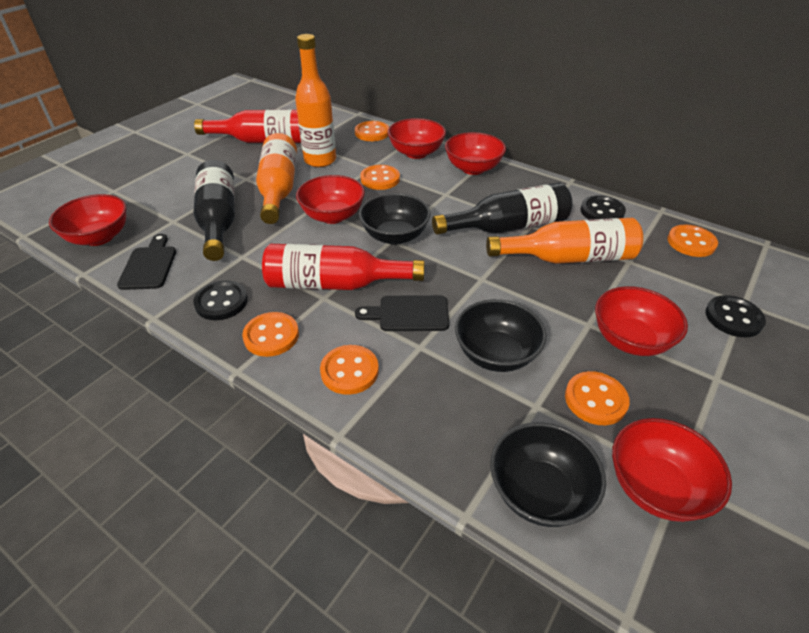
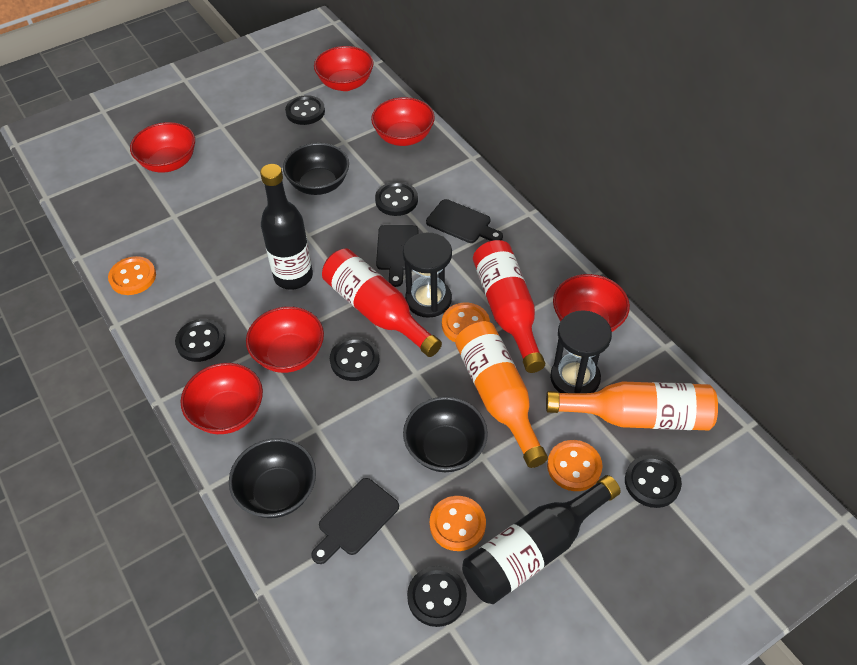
black button: 3 -> 6
black cutting board: 2 -> 3
black hourglass: 0 -> 2
orange bottle: 3 -> 2
orange button: 6 -> 4

